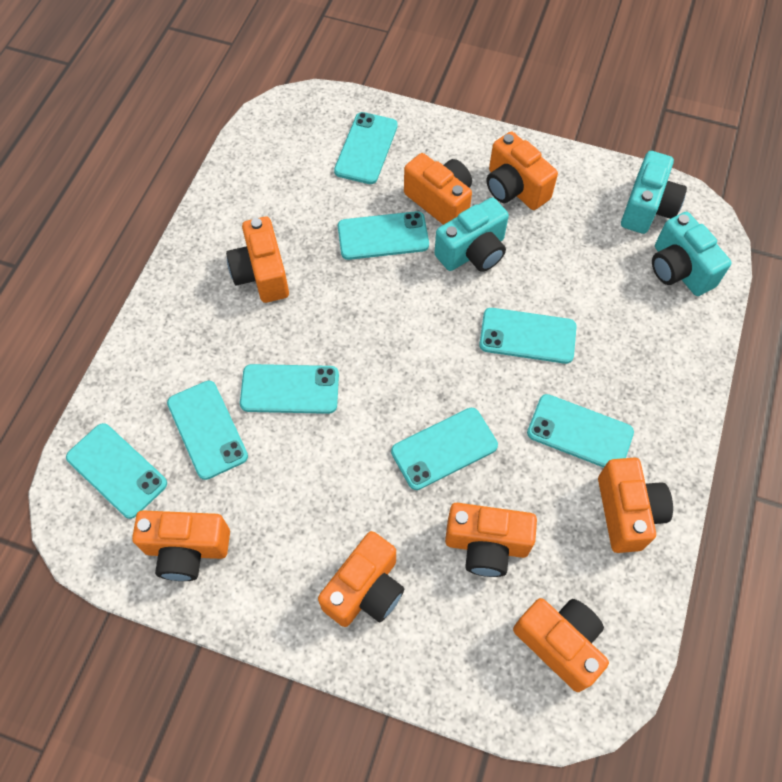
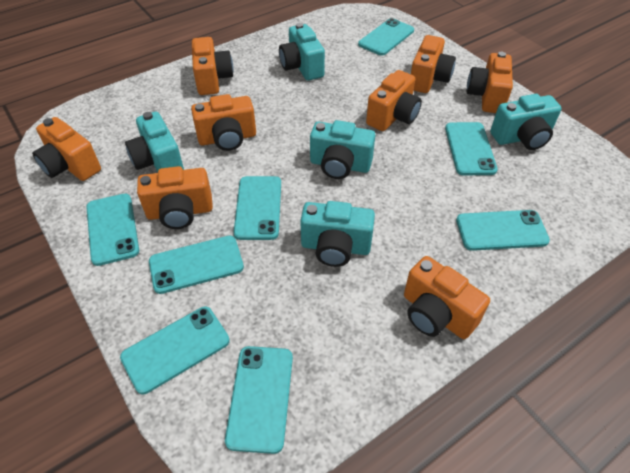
turquoise camera: 3 -> 5

